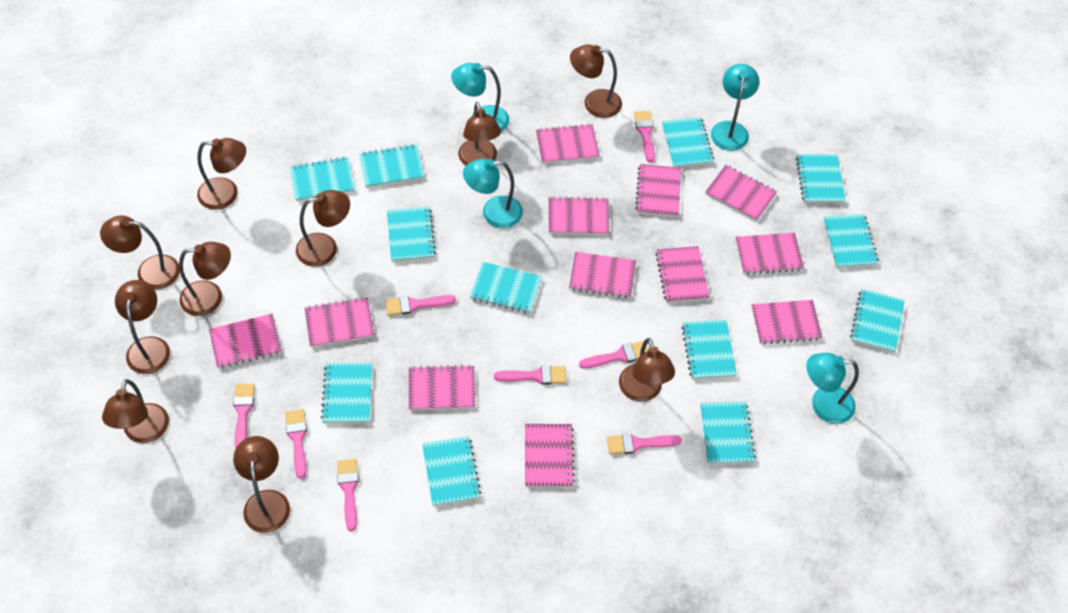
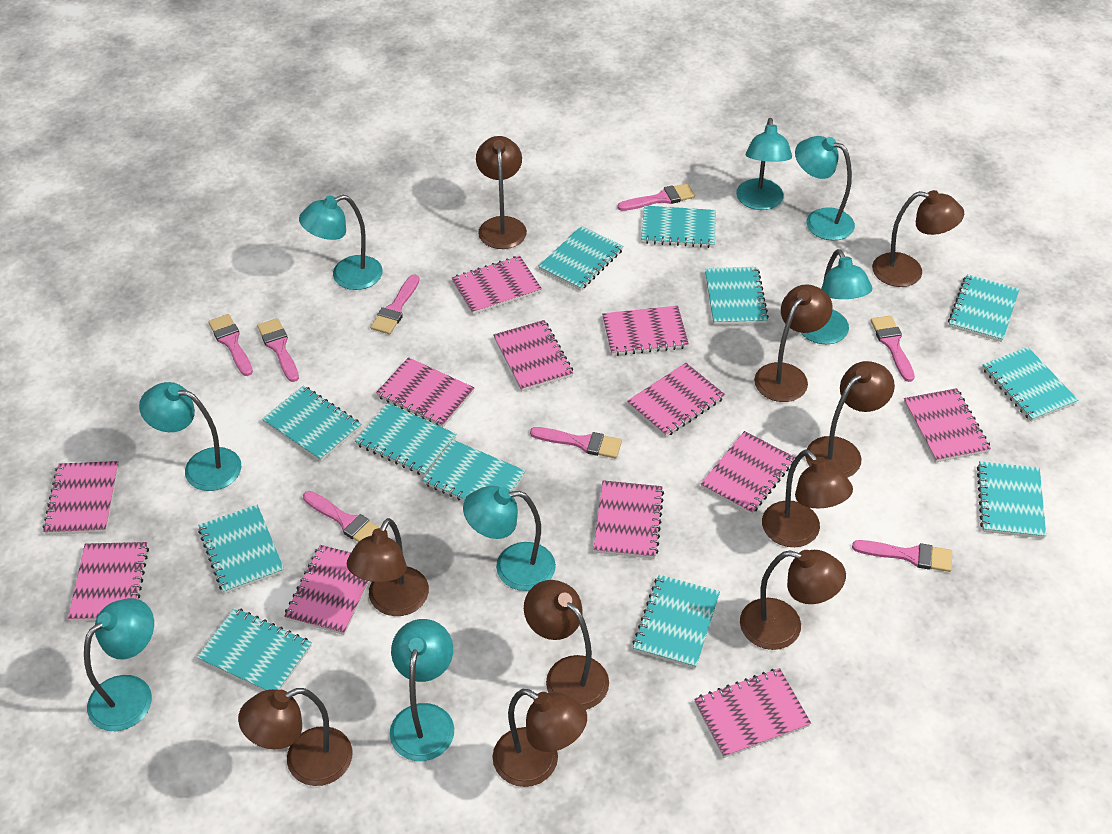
turquoise lamp: 4 -> 8

